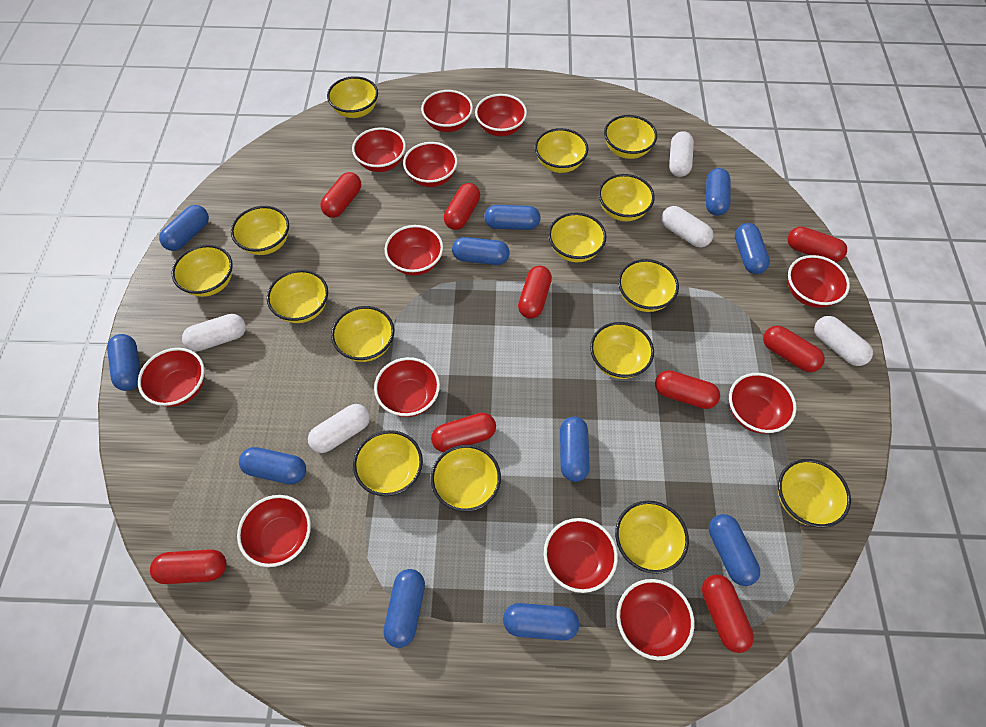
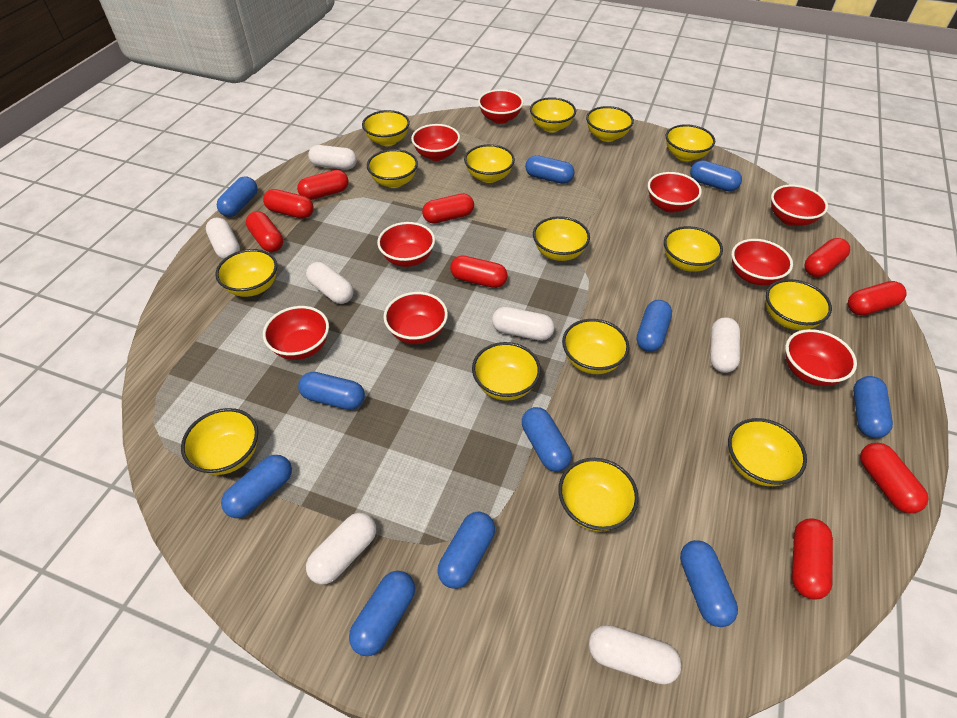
red bowl: 12 -> 9
white capsule: 5 -> 7

